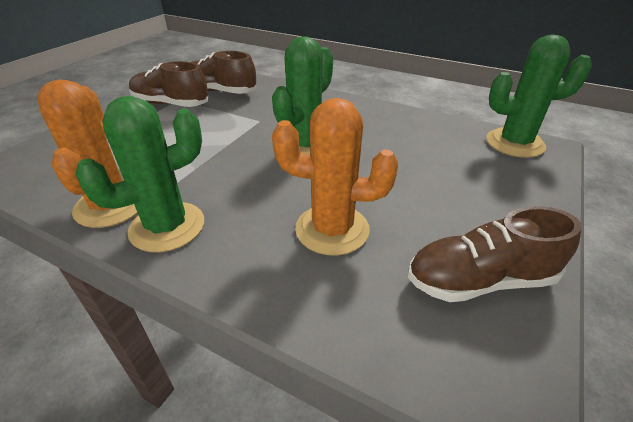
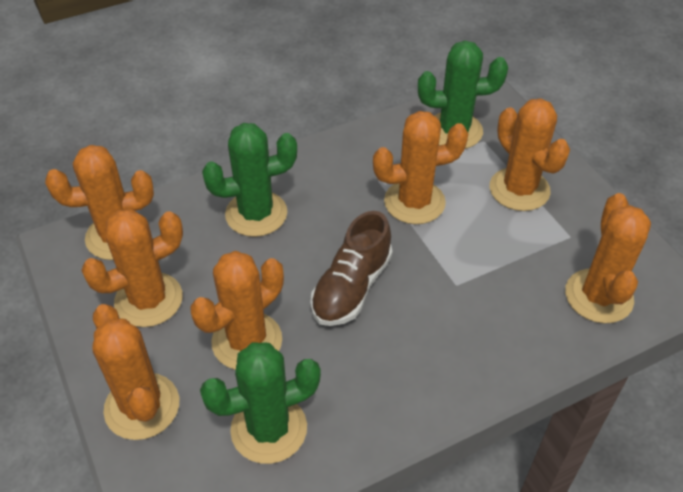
brown shoe: 3 -> 1
orange cactus: 2 -> 7

